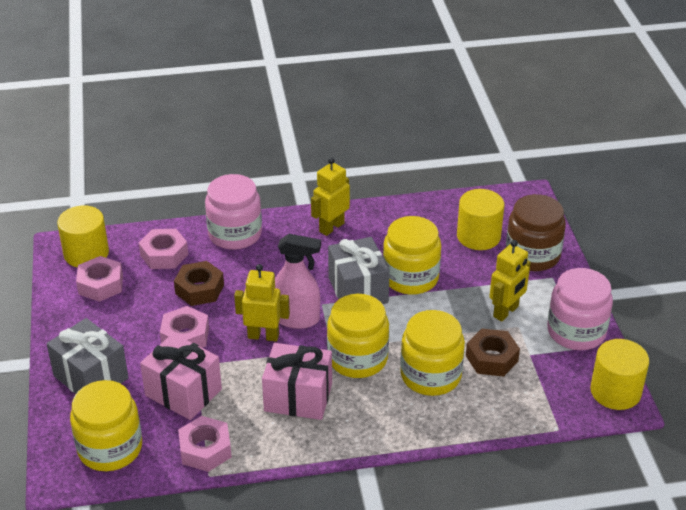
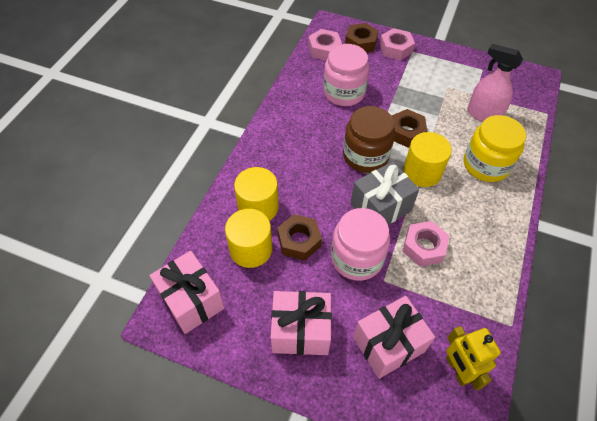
brown nut: 2 -> 3
grey gift: 2 -> 1
pink gift: 2 -> 3
pink nut: 4 -> 3
yellow jar: 4 -> 1
yellow robot: 3 -> 1

